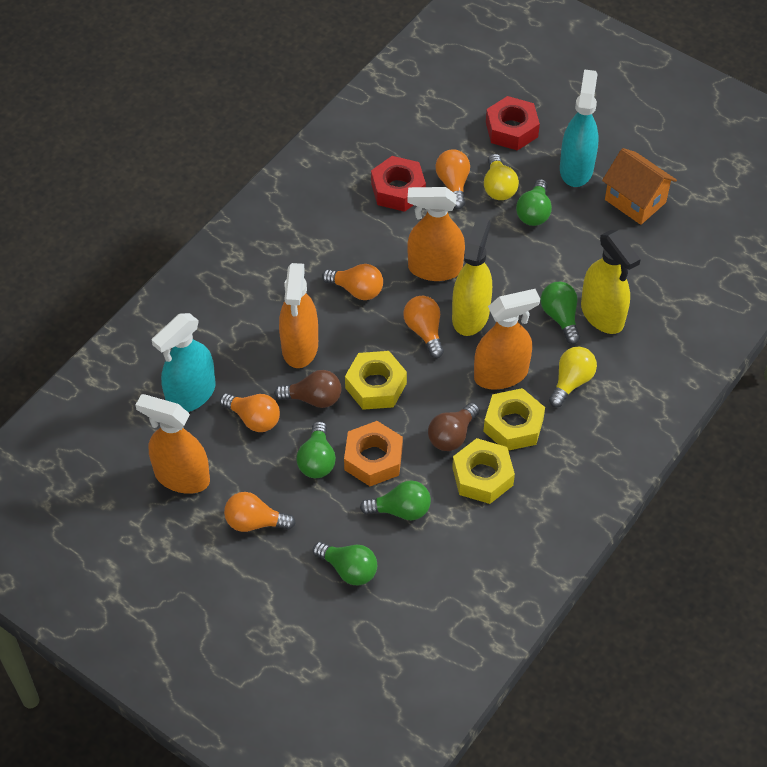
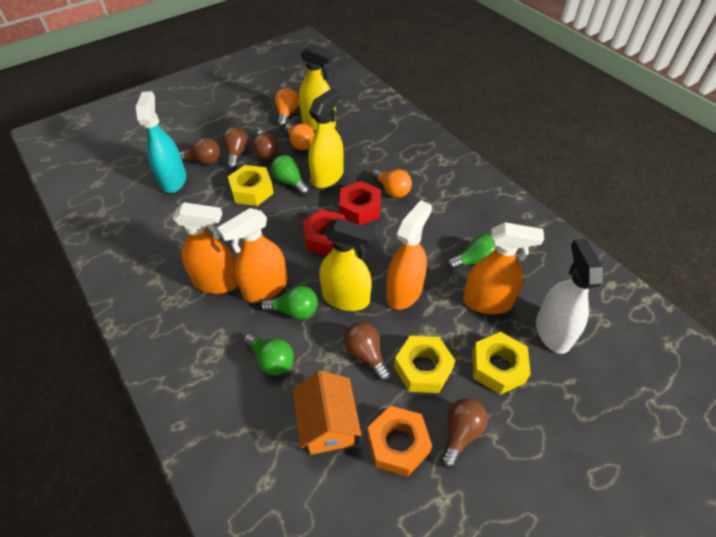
brown light bulb: 2 -> 5
green light bulb: 5 -> 4
orange light bulb: 5 -> 3
turquoise spray bottle: 2 -> 1
white spray bottle: 0 -> 1
yellow light bulb: 2 -> 0
yellow spray bottle: 2 -> 3

